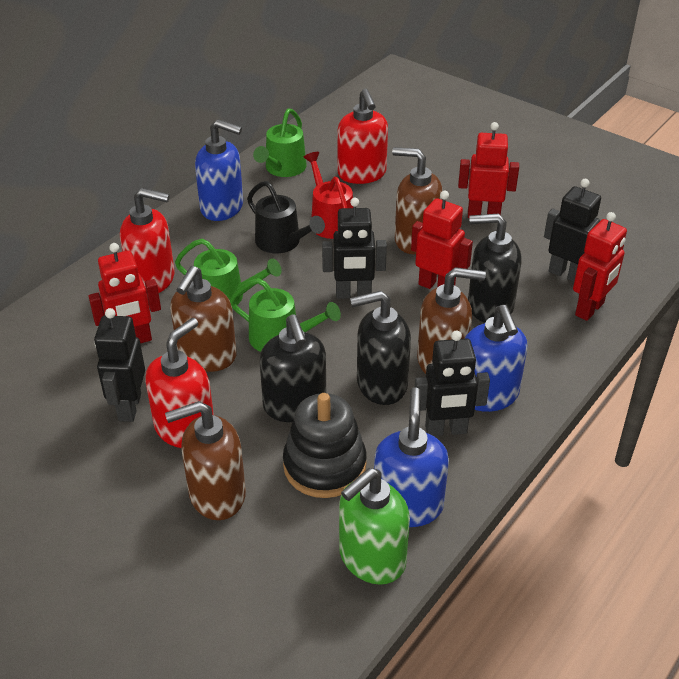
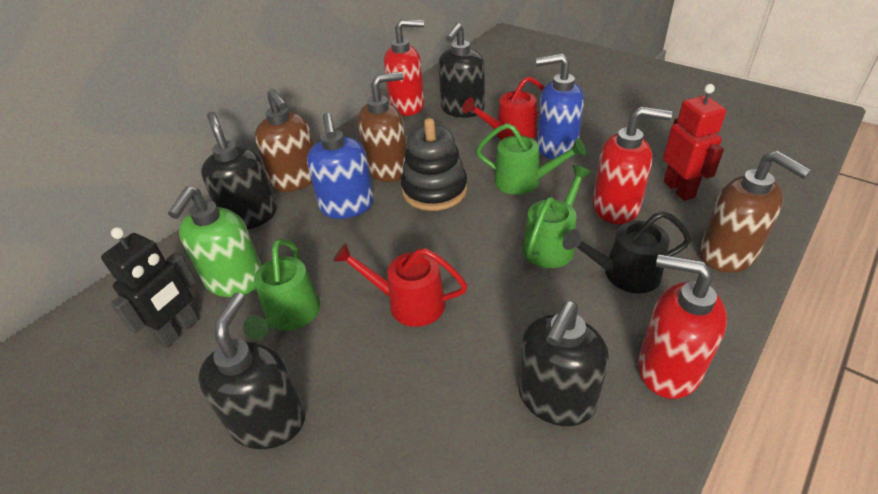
black robot: 4 -> 1
black soap dispenser: 3 -> 4
blue soap dispenser: 3 -> 2
brown soap dispenser: 4 -> 3
red robot: 4 -> 1
red watering can: 1 -> 2

